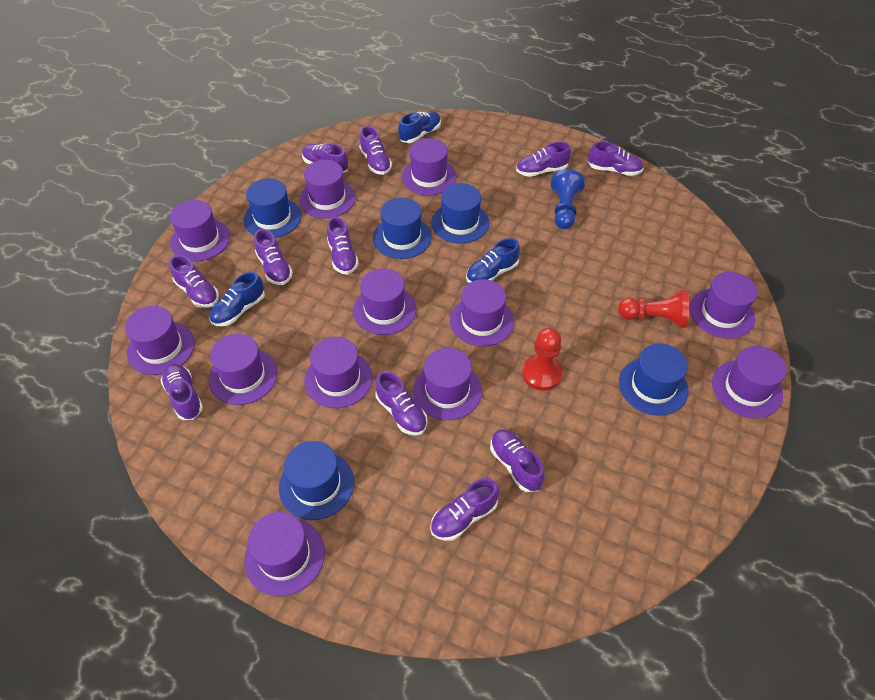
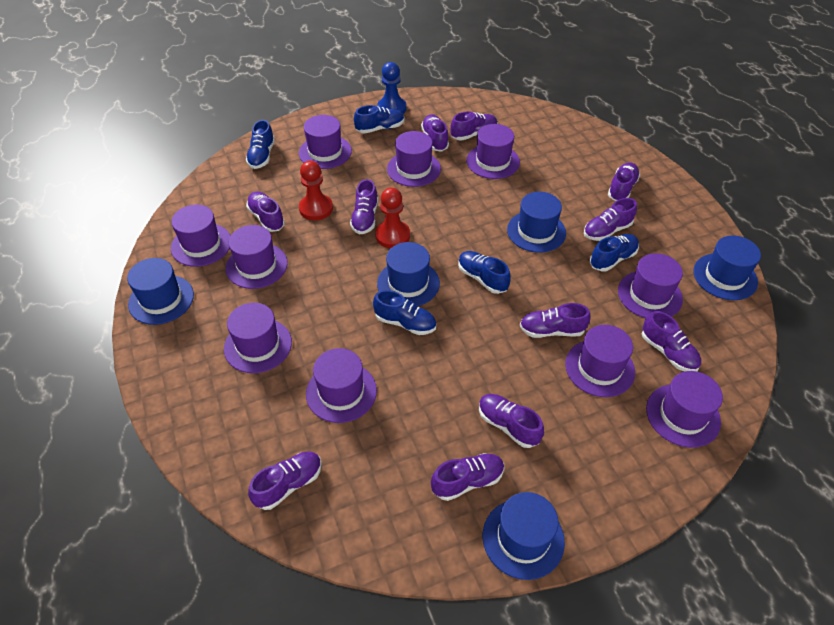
blue shoe: 3 -> 5
purple hat: 12 -> 10

